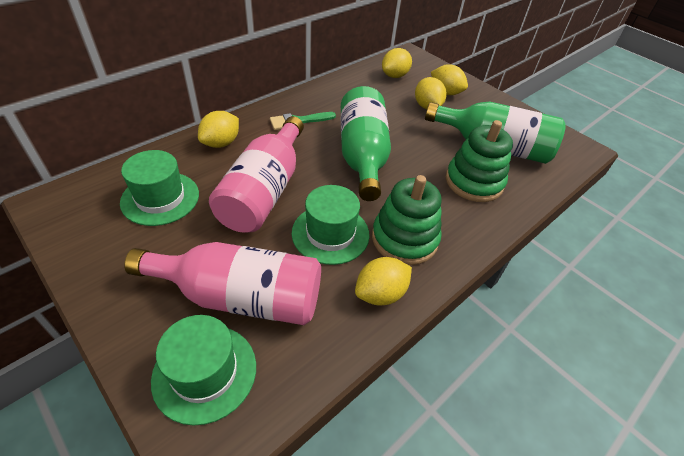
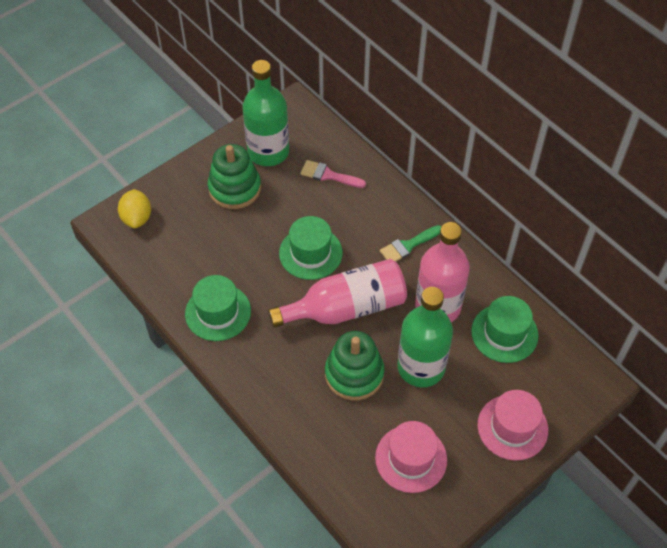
pink brush: 0 -> 1
pink hat: 0 -> 2
yellow lemon: 5 -> 1

